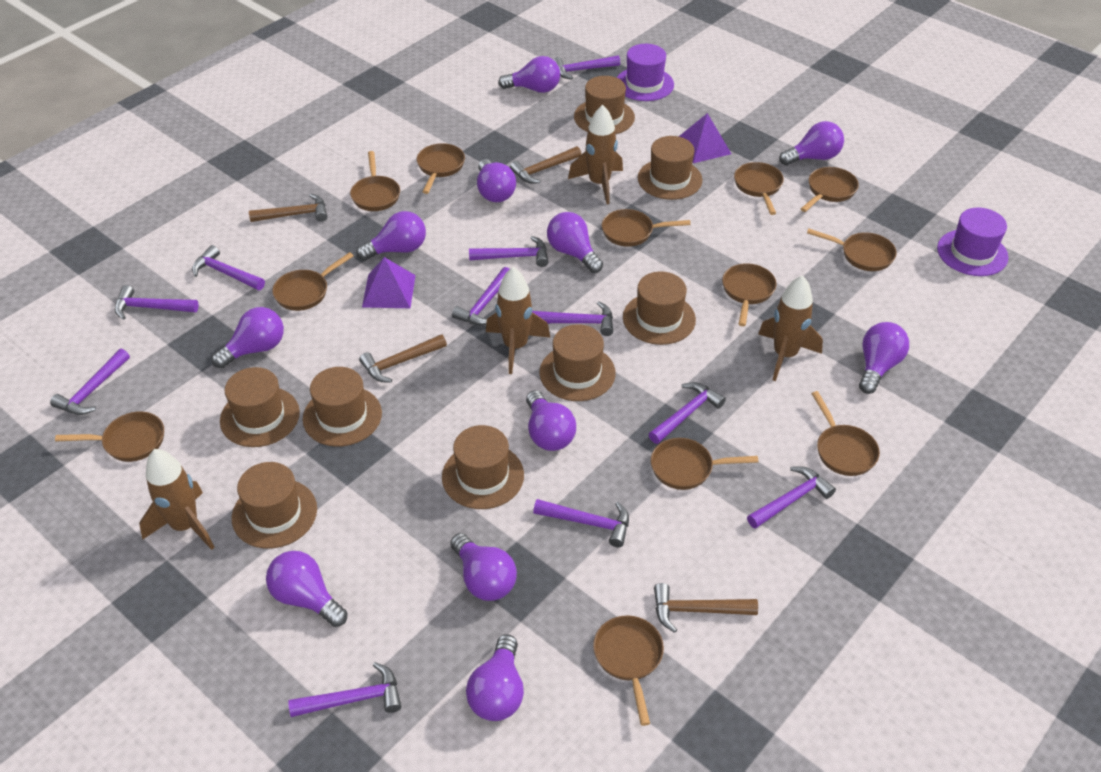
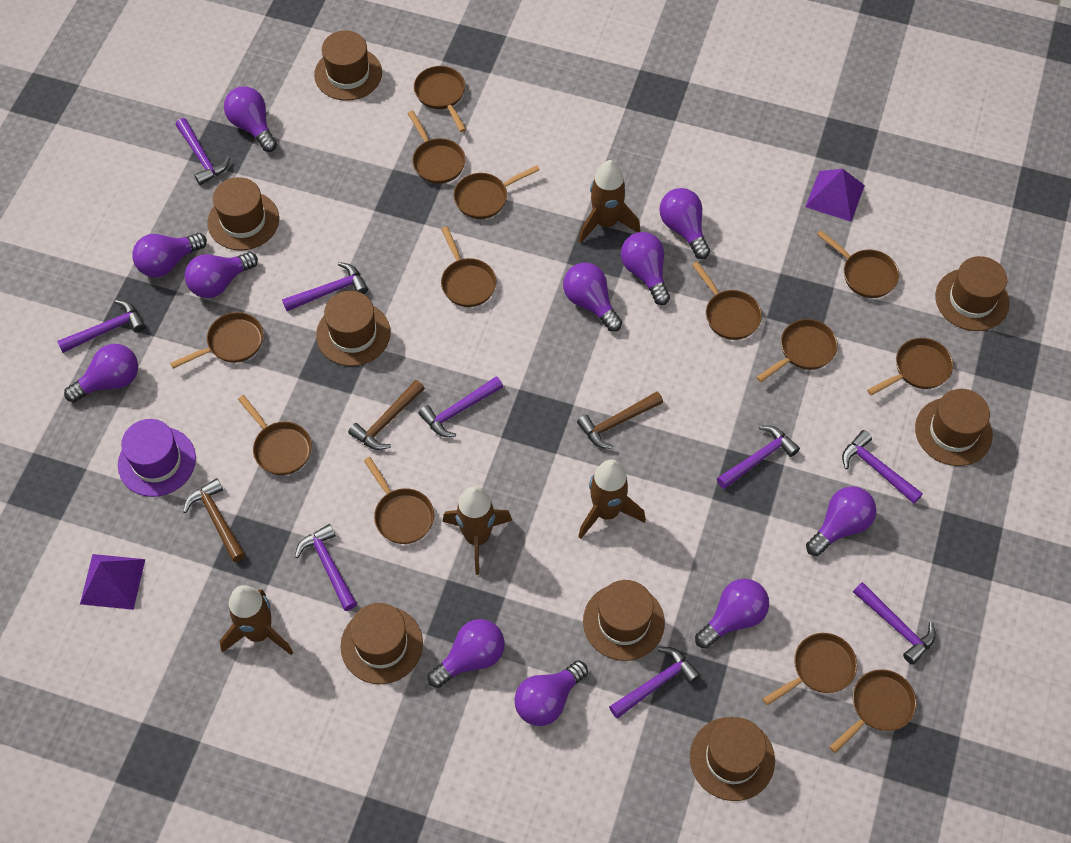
brown hammer: 4 -> 3
brown pan: 12 -> 13
purple hammer: 11 -> 9
purple hat: 2 -> 1

